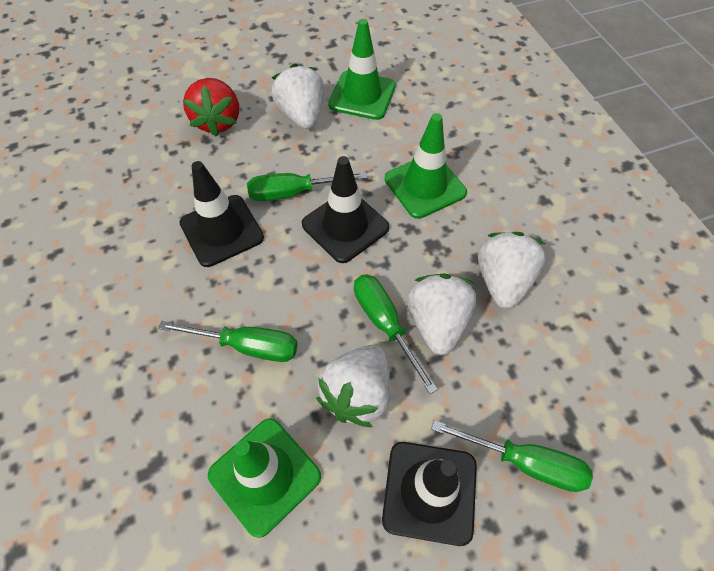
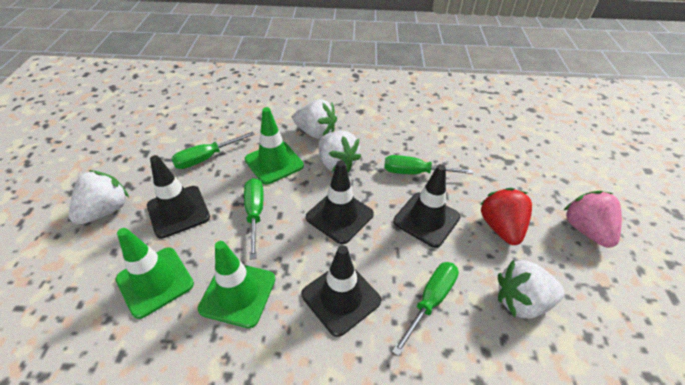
black traffic cone: 3 -> 4
pink strawberry: 0 -> 1

